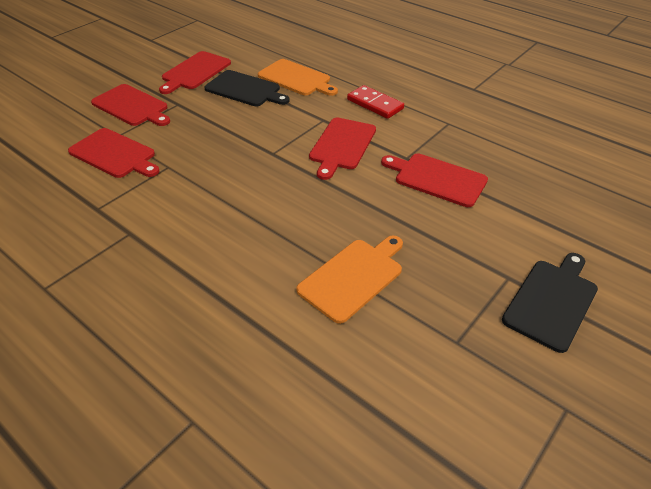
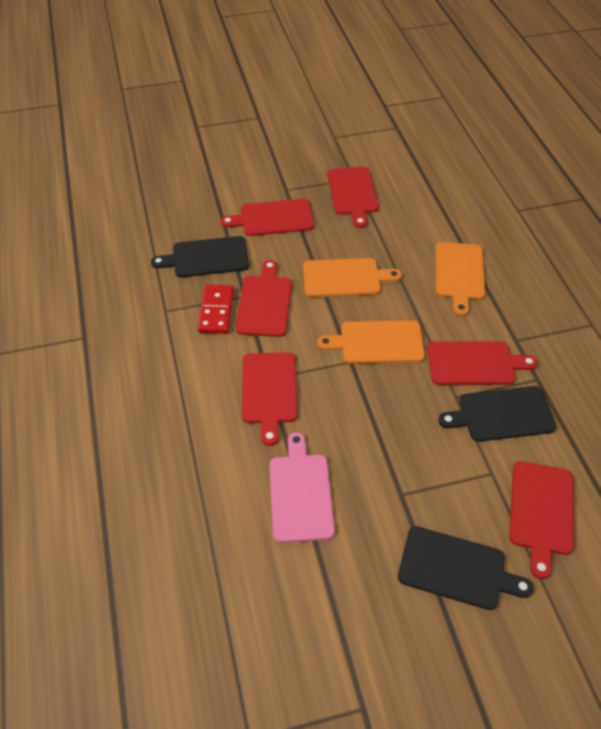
black cutting board: 2 -> 3
orange cutting board: 2 -> 3
pink cutting board: 0 -> 1
red cutting board: 5 -> 6

